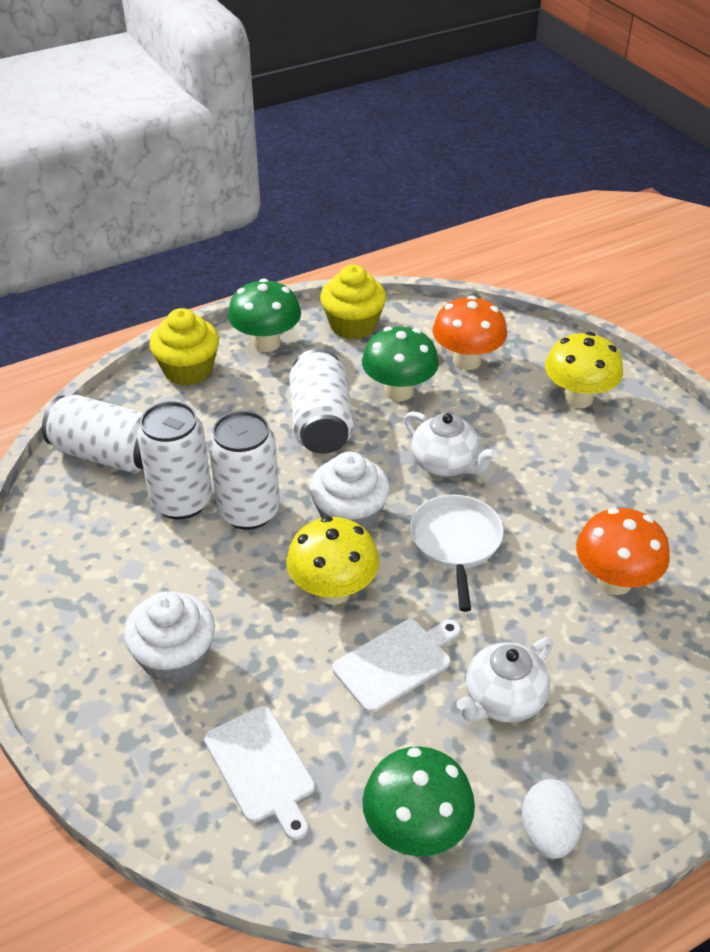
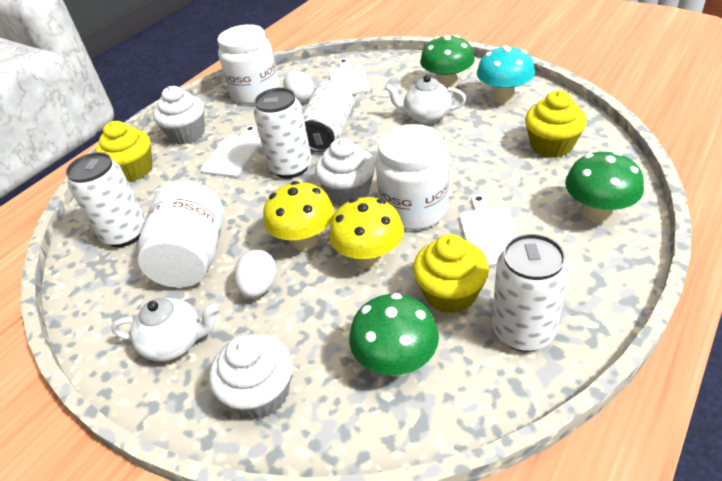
orange mushroom: 2 -> 0
turquoise mushroom: 0 -> 1
white cupcake: 2 -> 3
white cutting board: 2 -> 3
white egg: 1 -> 2
white jar: 0 -> 3
white pan: 1 -> 0
yellow cupcake: 2 -> 3

